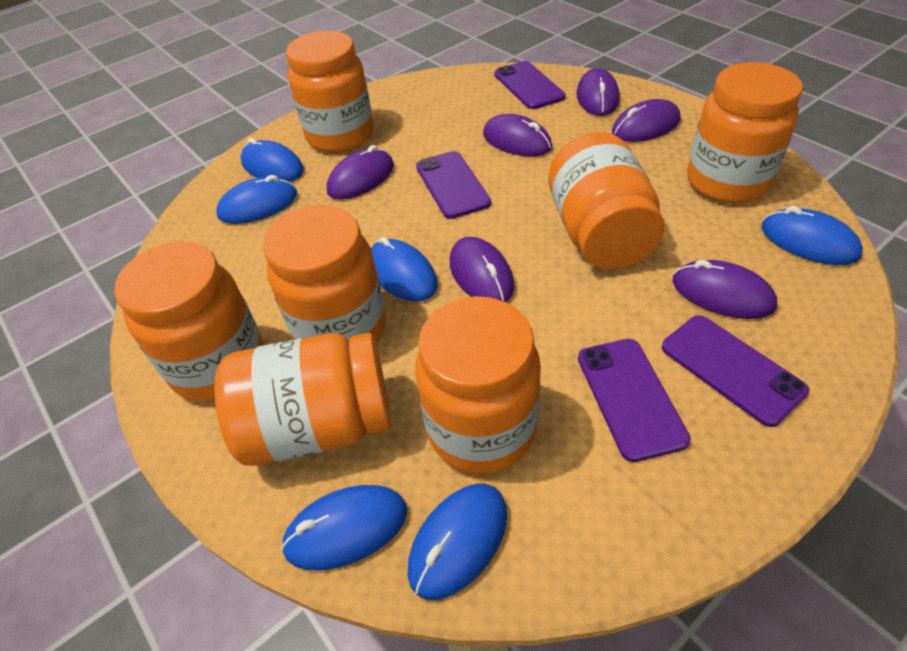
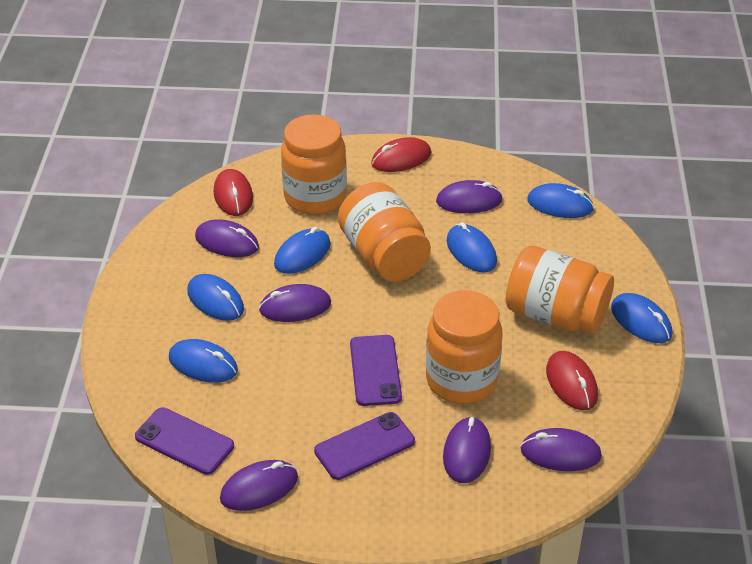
orange jar: 7 -> 4
purple phone: 4 -> 3
red mouse: 0 -> 3

